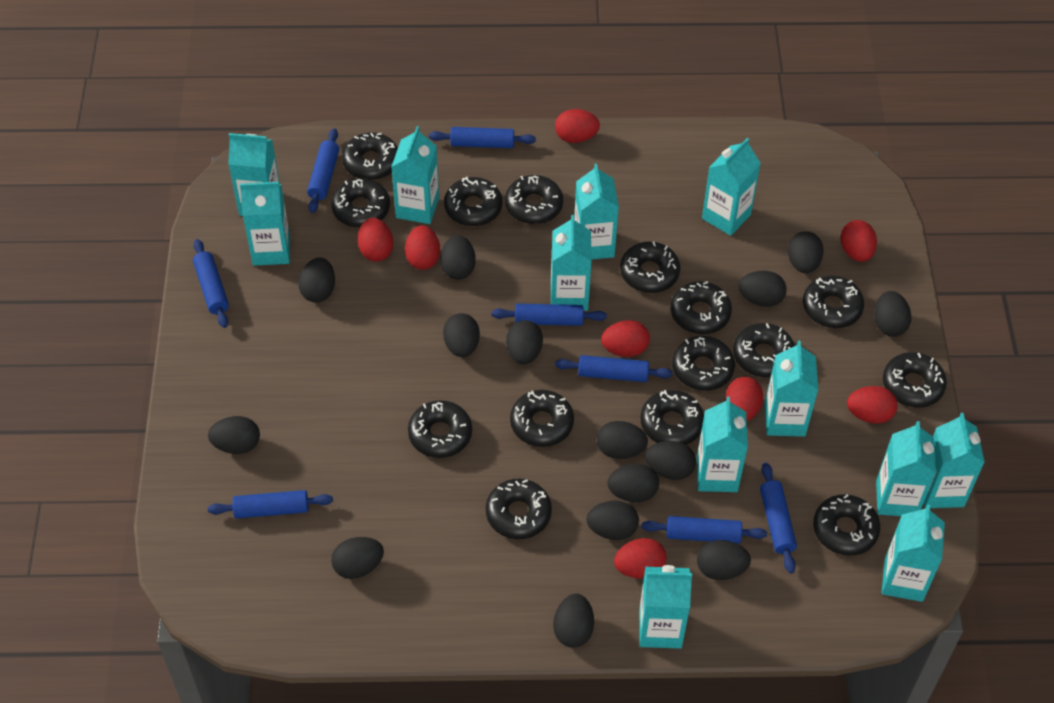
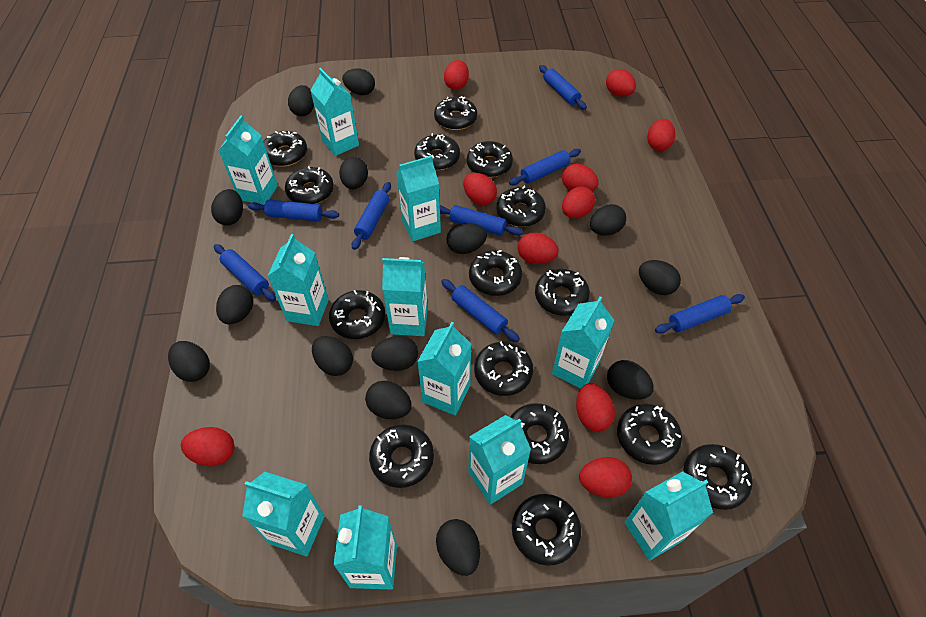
black egg: 15 -> 14
red egg: 8 -> 10
turquoise carton: 12 -> 11

